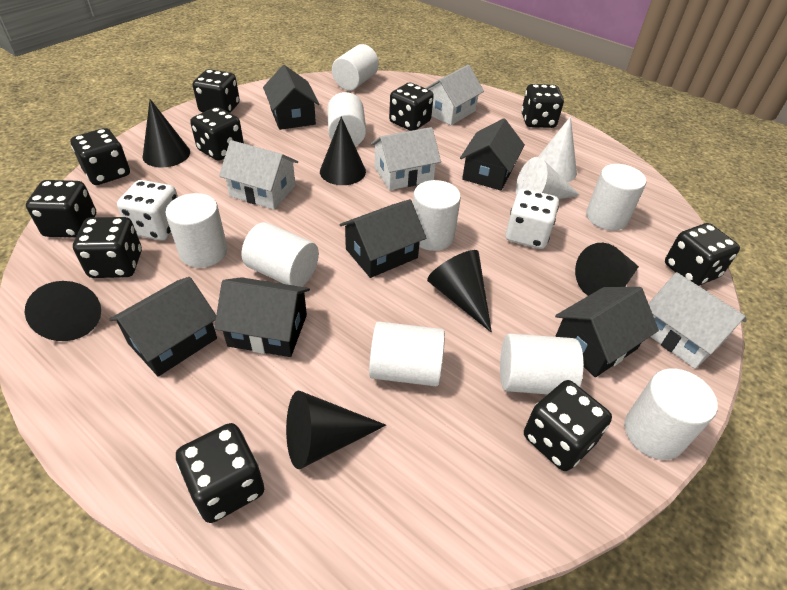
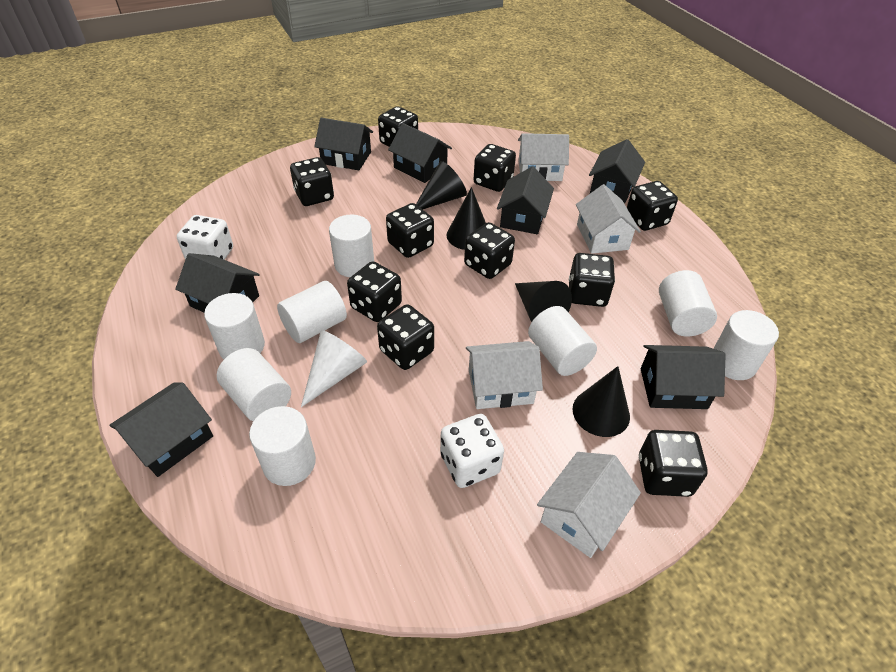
black cone: 6 -> 4
black house: 6 -> 7
white cone: 2 -> 1
white cylinder: 9 -> 8

